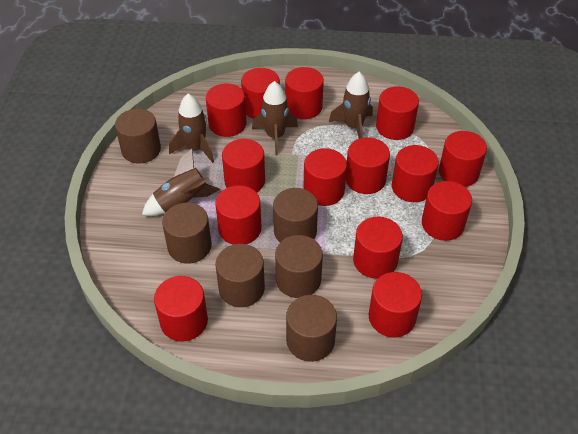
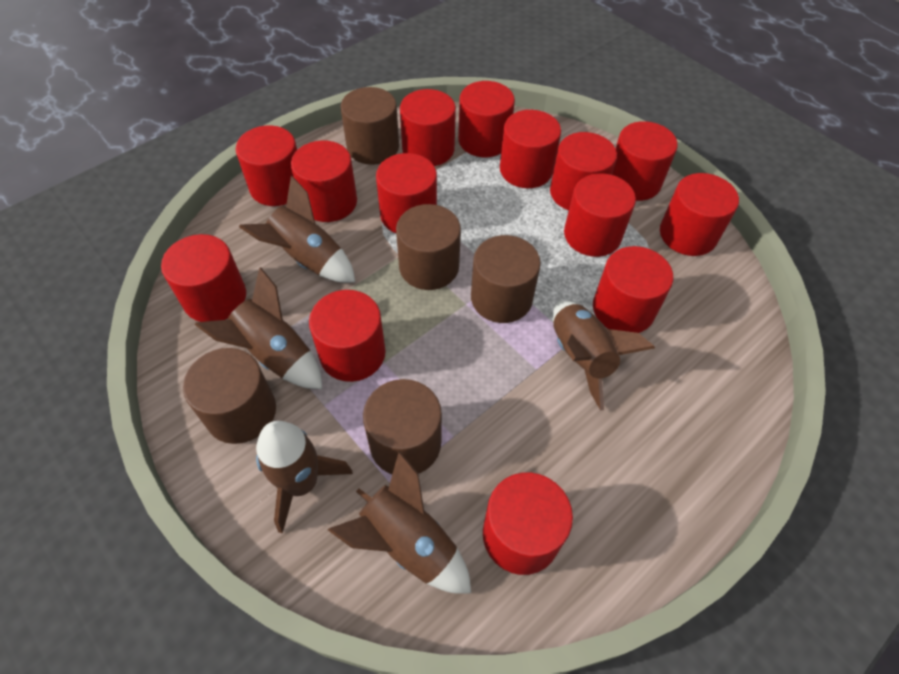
brown cylinder: 6 -> 5
brown rocket: 4 -> 5

